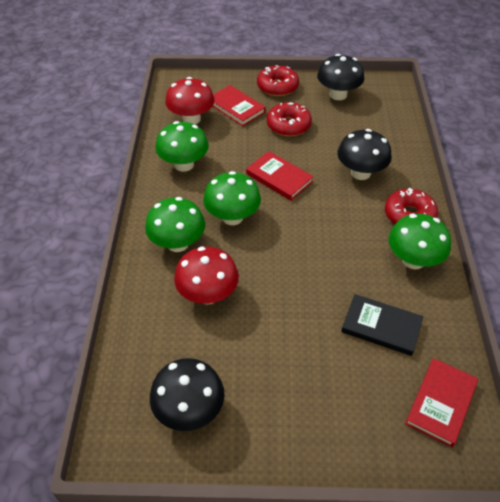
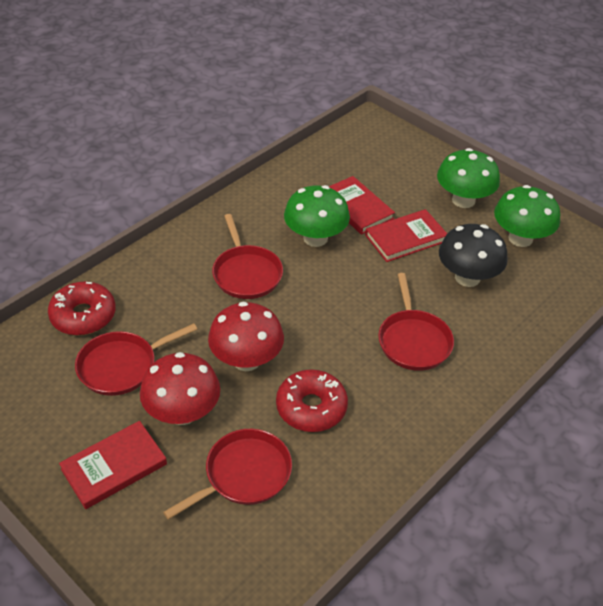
black book: 1 -> 0
black mushroom: 3 -> 1
green mushroom: 4 -> 3
red donut: 3 -> 2
red pan: 0 -> 4

